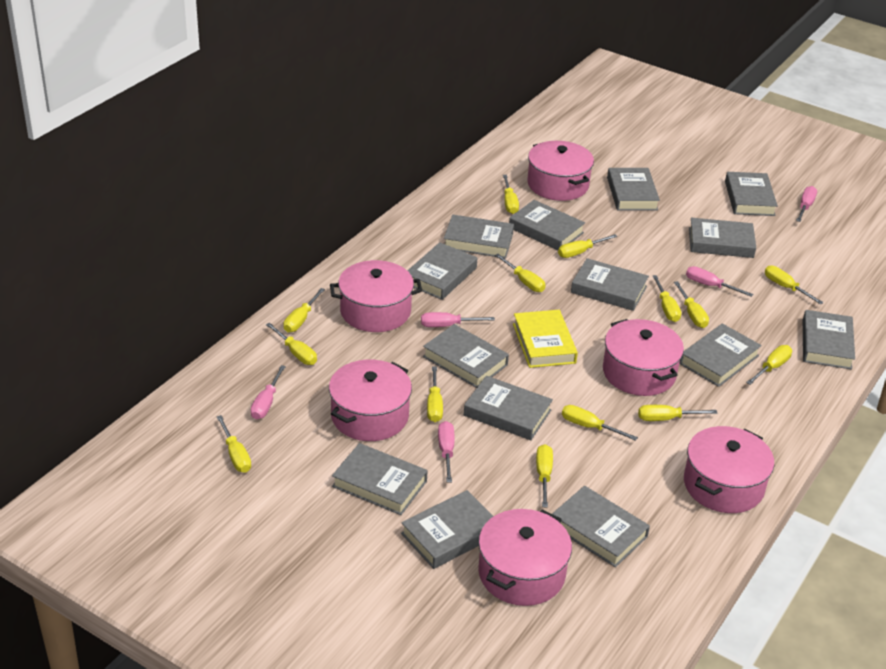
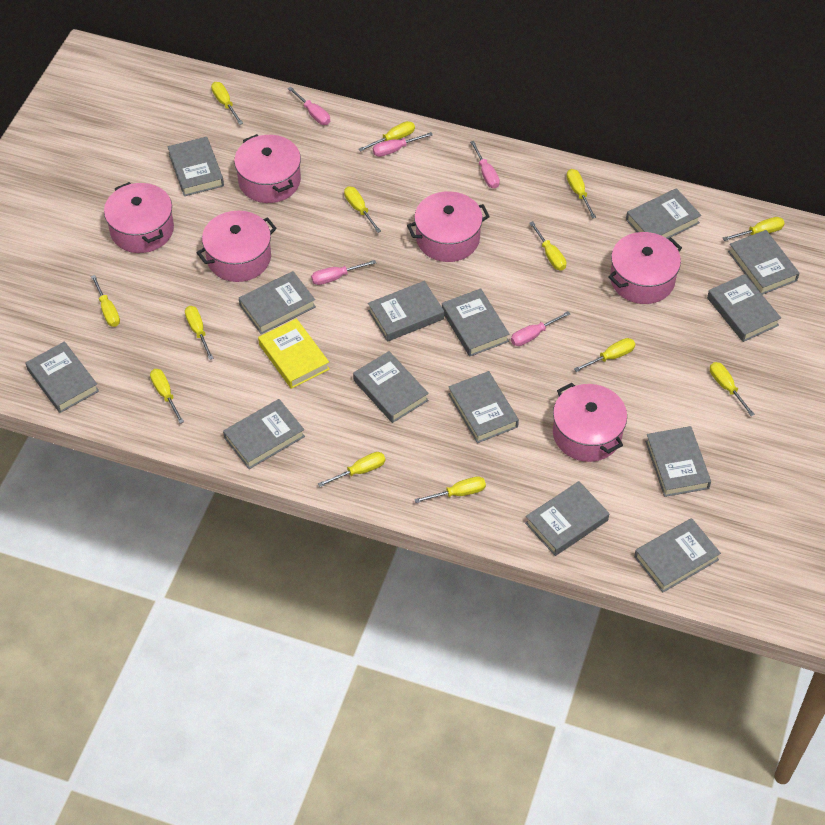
yellow screwdriver: 14 -> 13

